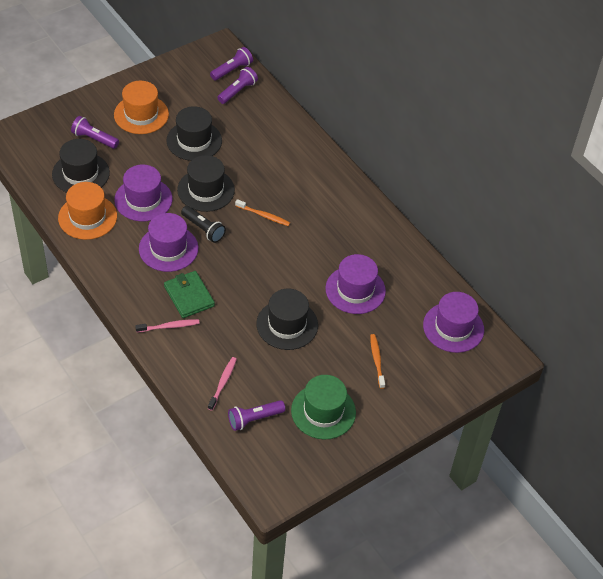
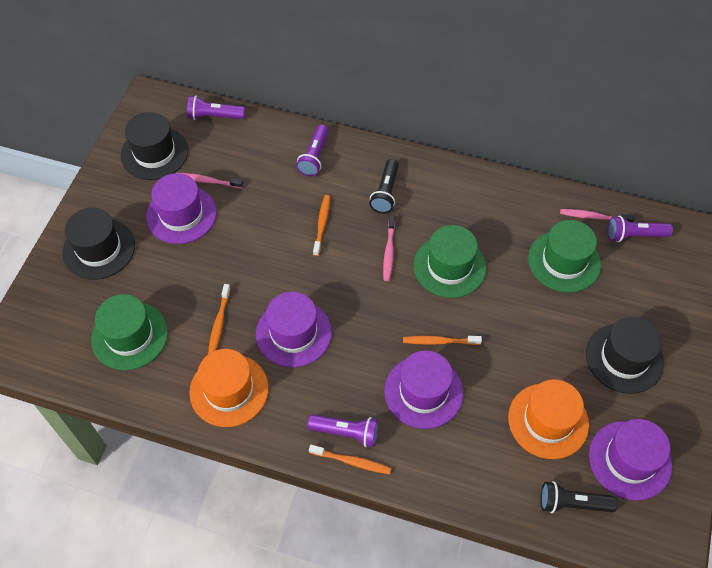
black flashlight: 1 -> 2
black hat: 4 -> 3
green hat: 1 -> 3
green wallet: 1 -> 0
orange toothbrush: 2 -> 4
pink toothbrush: 2 -> 3

